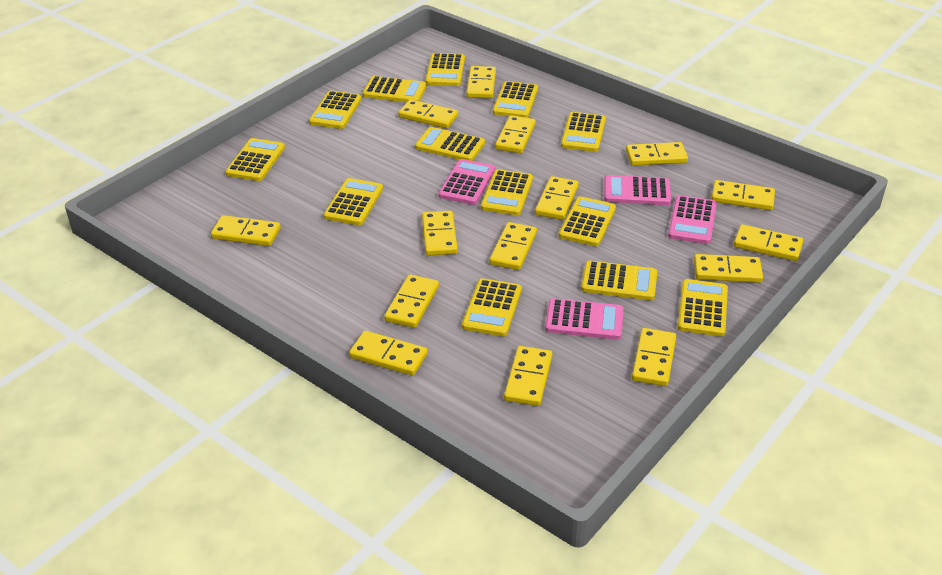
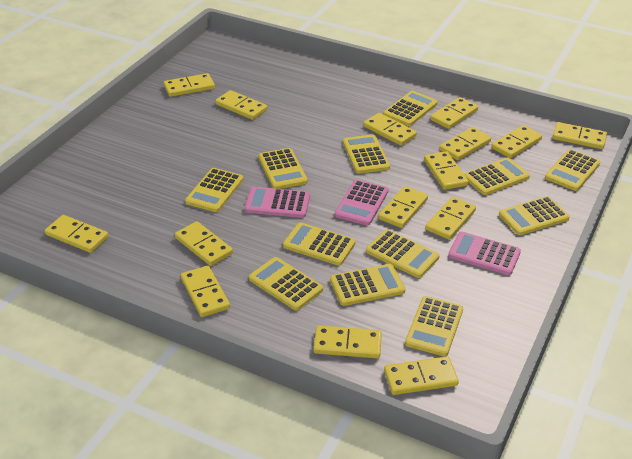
pink calculator: 4 -> 3
yellow calculator: 13 -> 12

